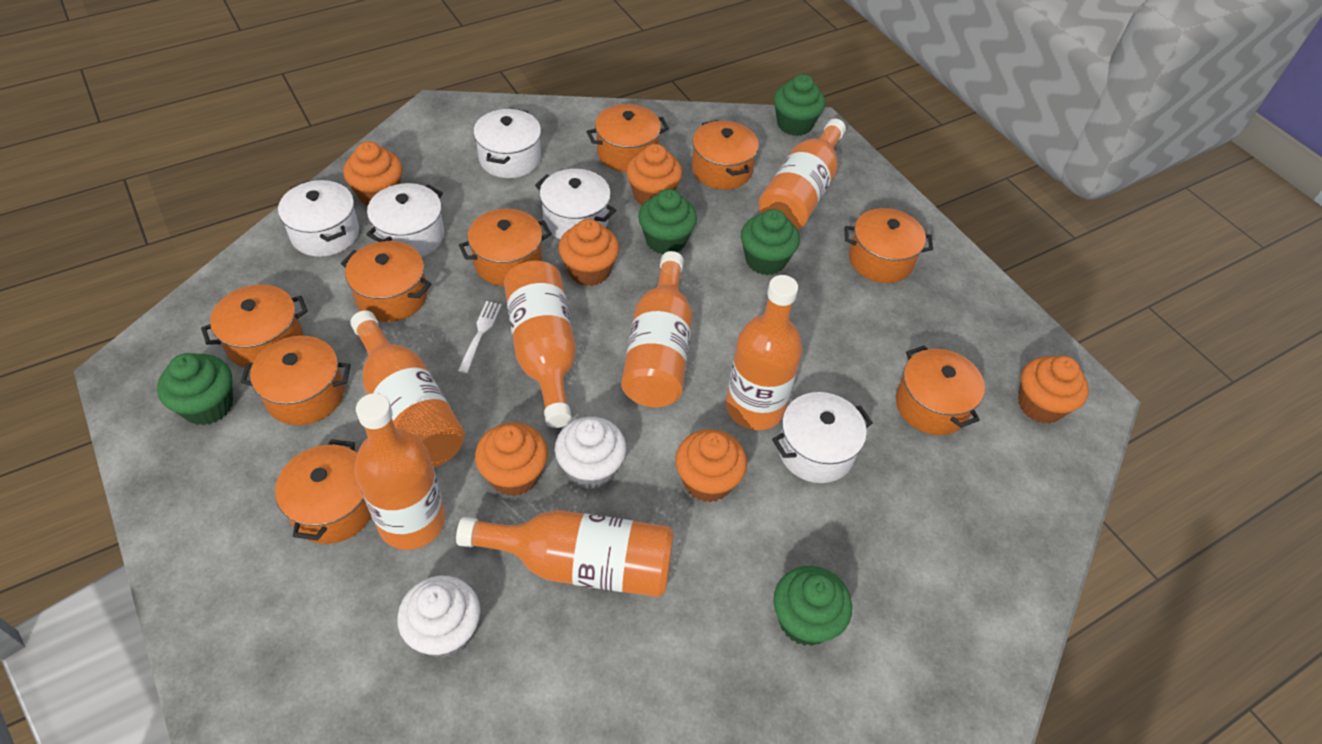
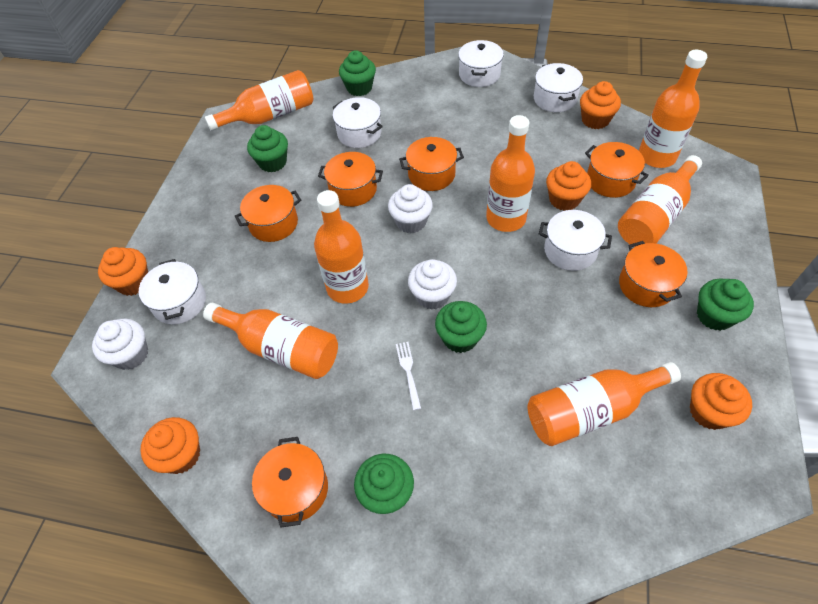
orange cupcake: 6 -> 5
orange pot: 9 -> 6
white cupcake: 2 -> 3

